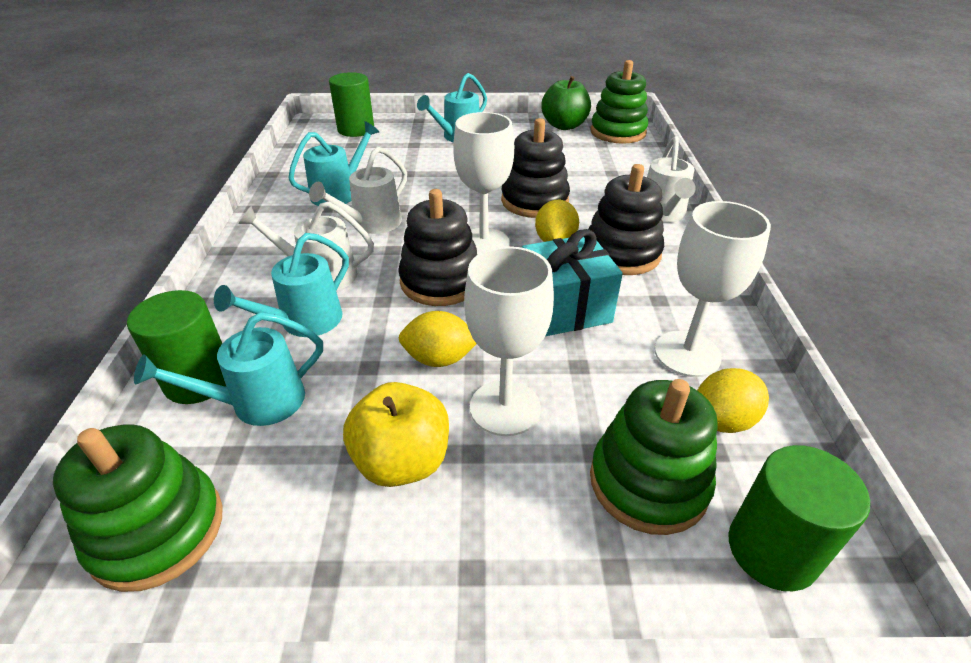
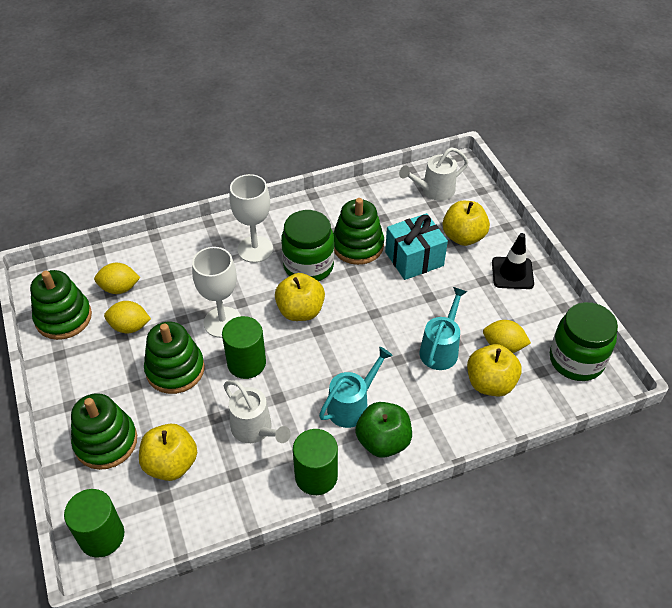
black stacking toy: 3 -> 0
black traffic cone: 0 -> 1
green jar: 0 -> 2
green stacking toy: 3 -> 4
turquoise watering can: 4 -> 2
white goblet: 3 -> 2
white watering can: 3 -> 2
yellow apple: 1 -> 4

